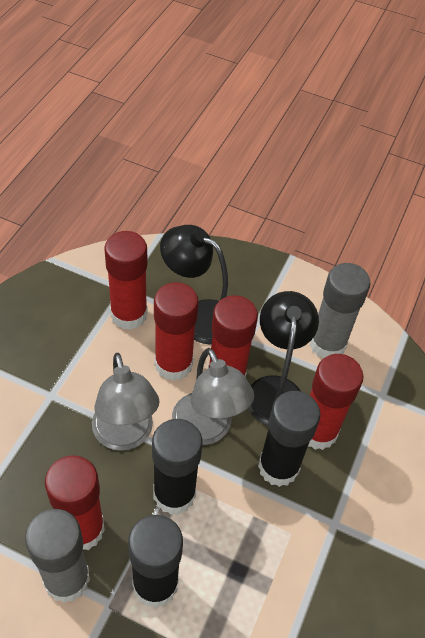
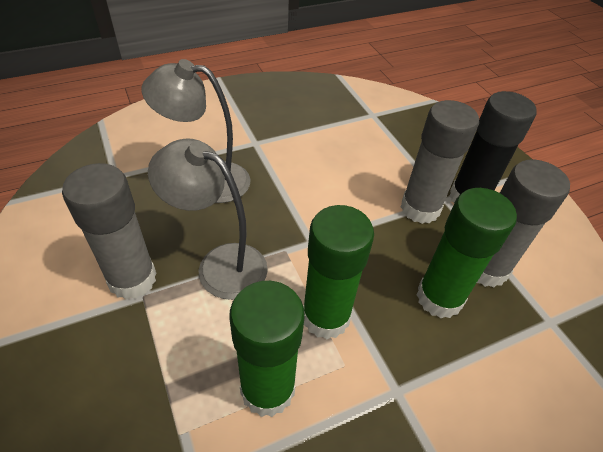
black glue stick: 3 -> 1
black lamp: 2 -> 0
green glue stick: 0 -> 3
grey glue stick: 2 -> 3
red glue stick: 5 -> 0

